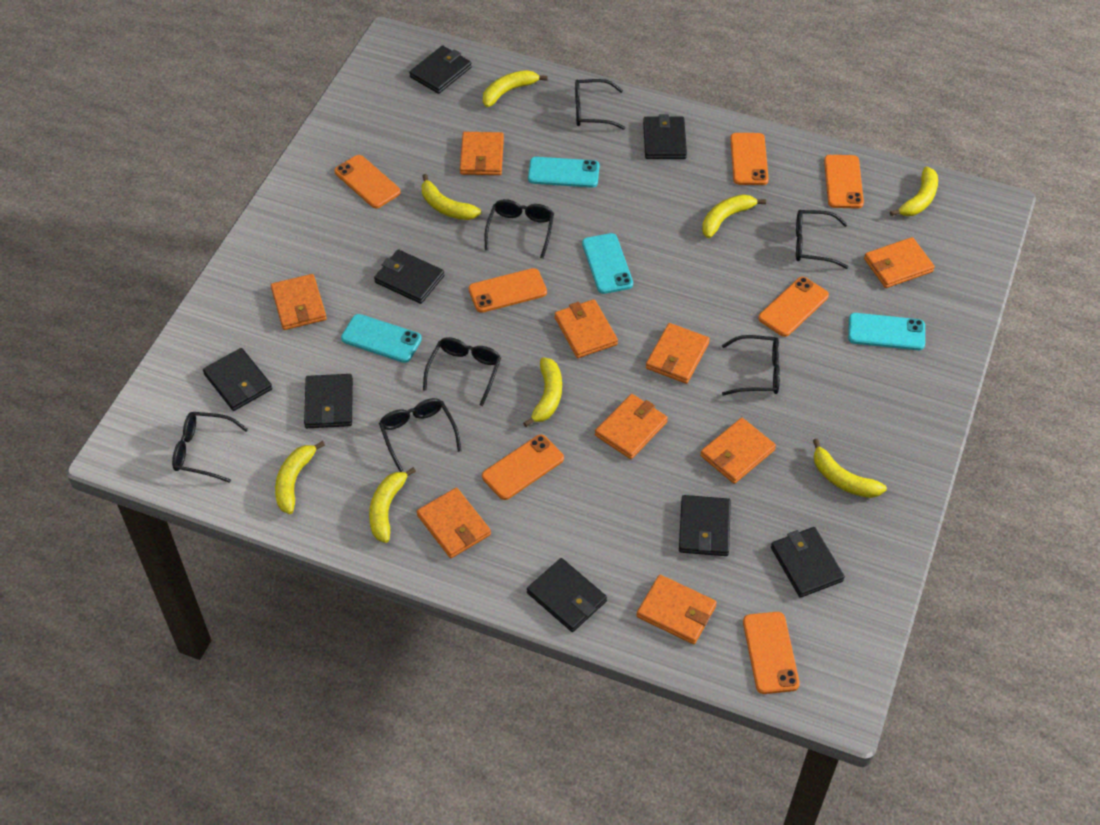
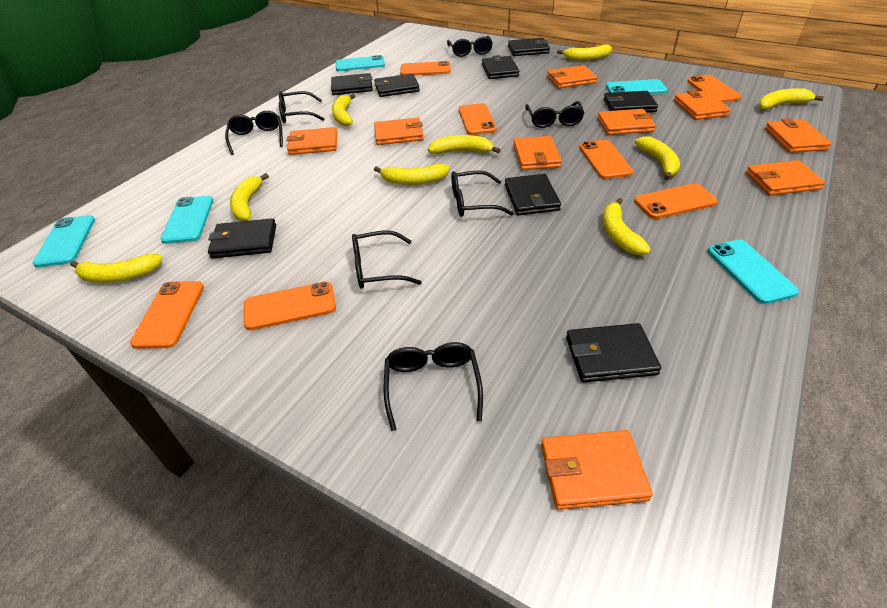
turquoise phone: 4 -> 5
yellow banana: 8 -> 9

